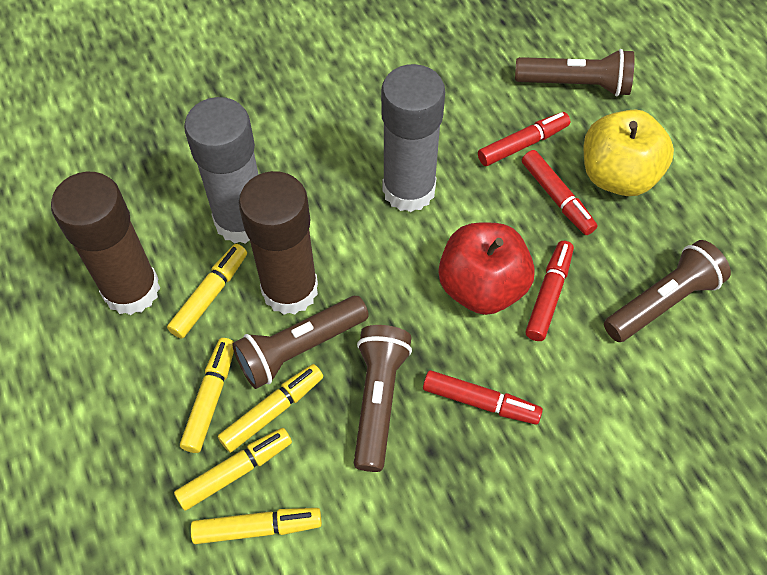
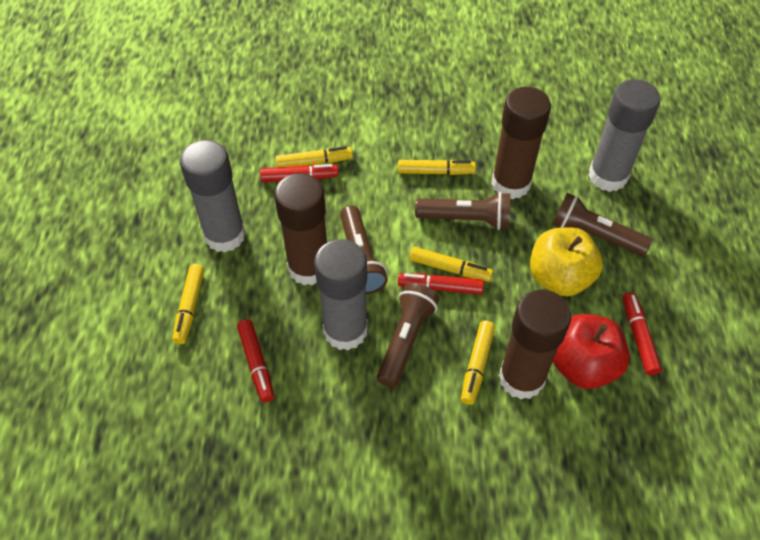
brown glue stick: 2 -> 3
grey glue stick: 2 -> 3

